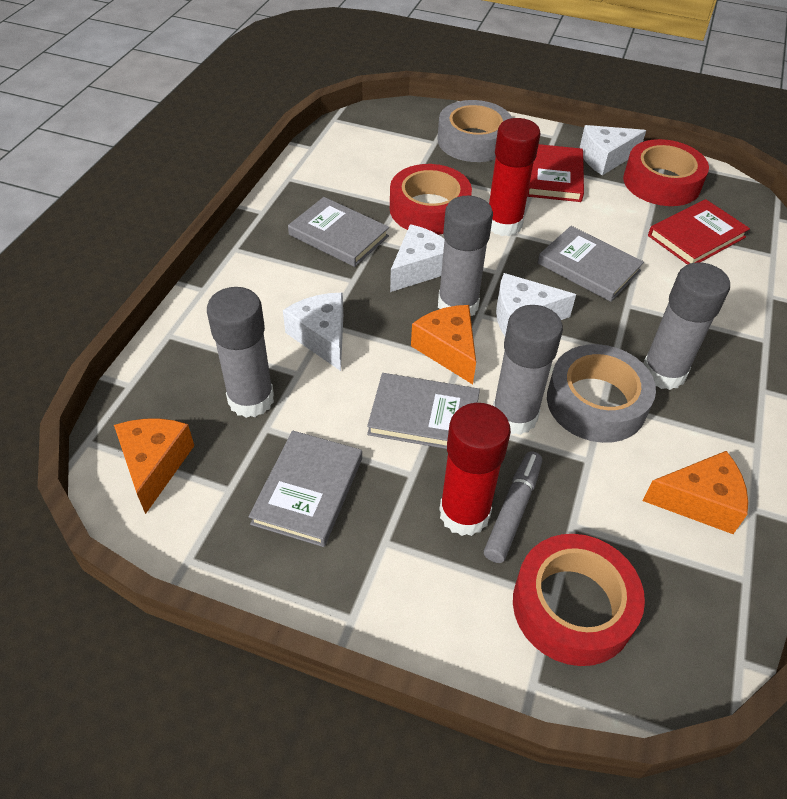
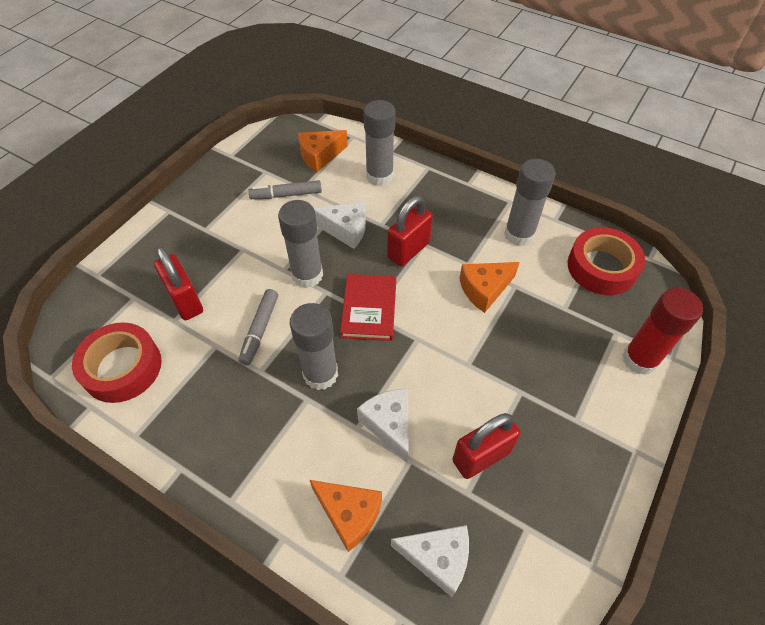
grey book: 4 -> 0
grey marker: 1 -> 2
grey tape: 2 -> 0
red book: 2 -> 1
red glue stick: 2 -> 1
red padlock: 0 -> 3
red tape: 3 -> 2
white cheese: 4 -> 3

